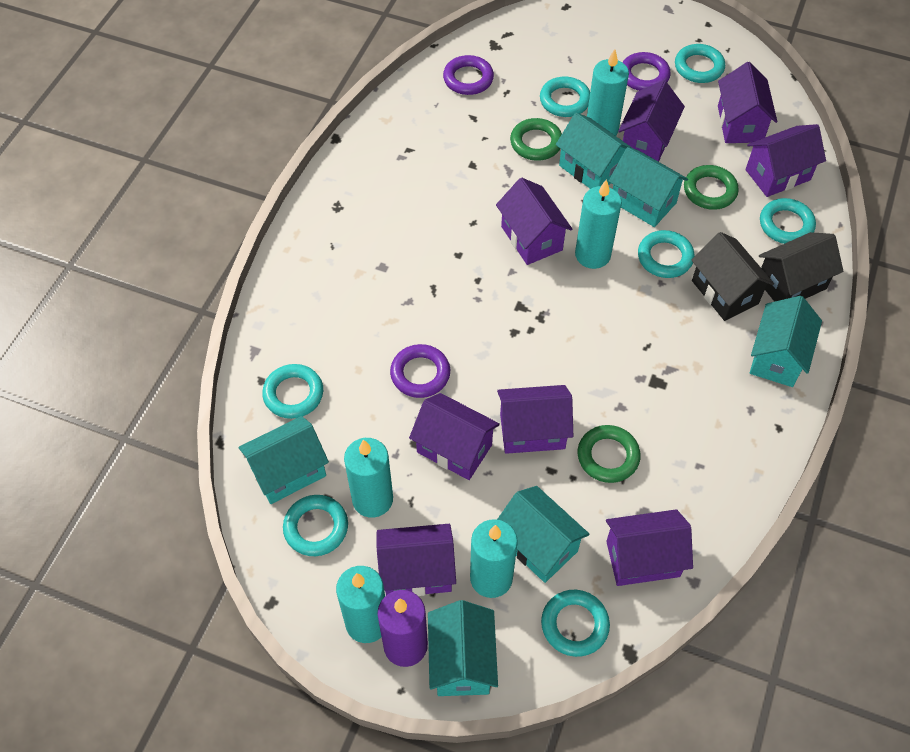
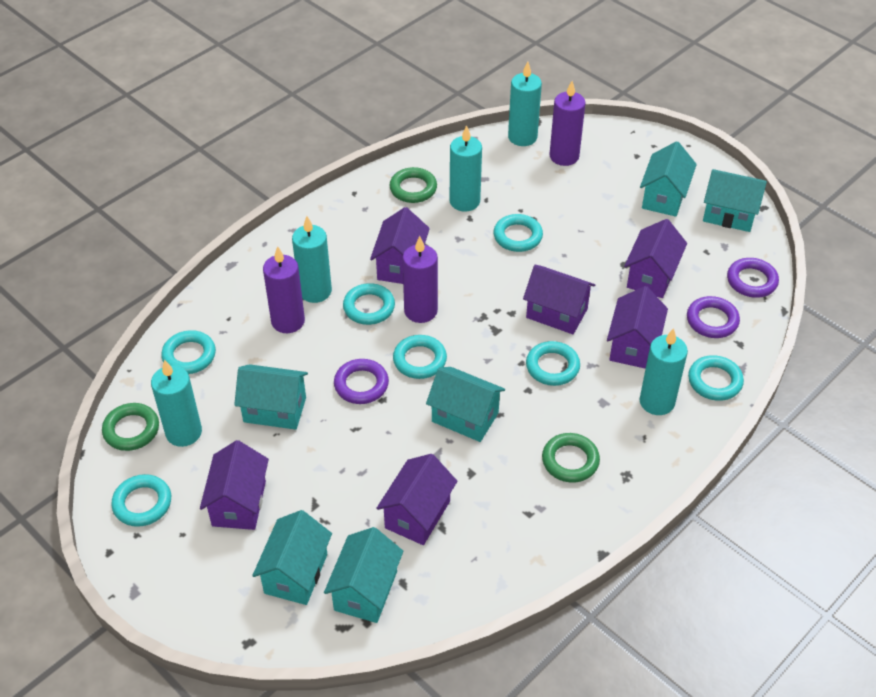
black house: 2 -> 0
purple candle: 1 -> 3
purple house: 8 -> 6

